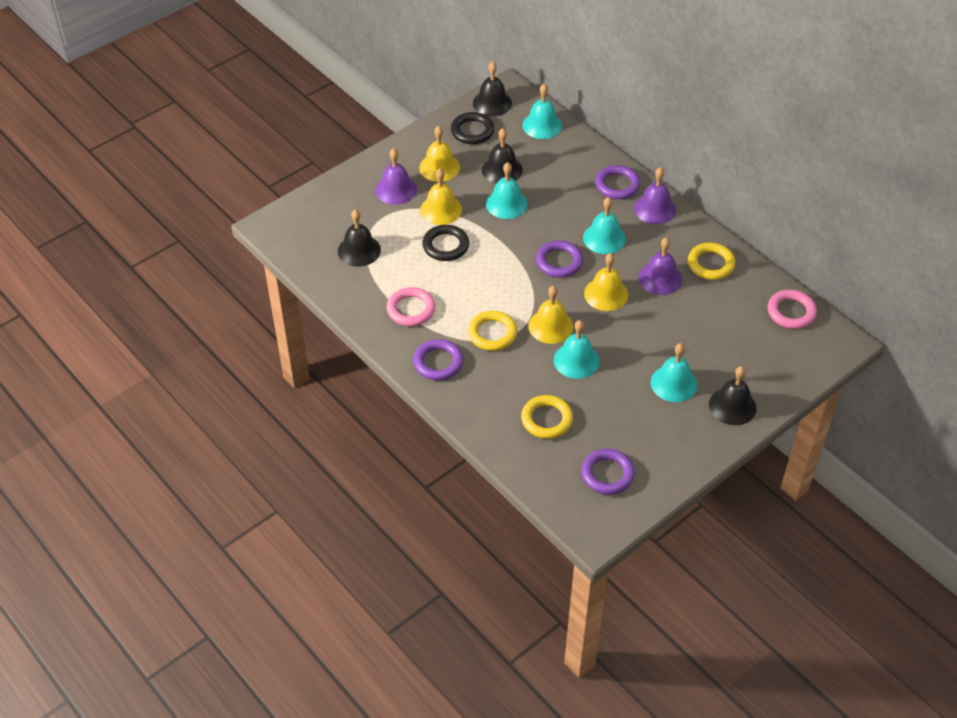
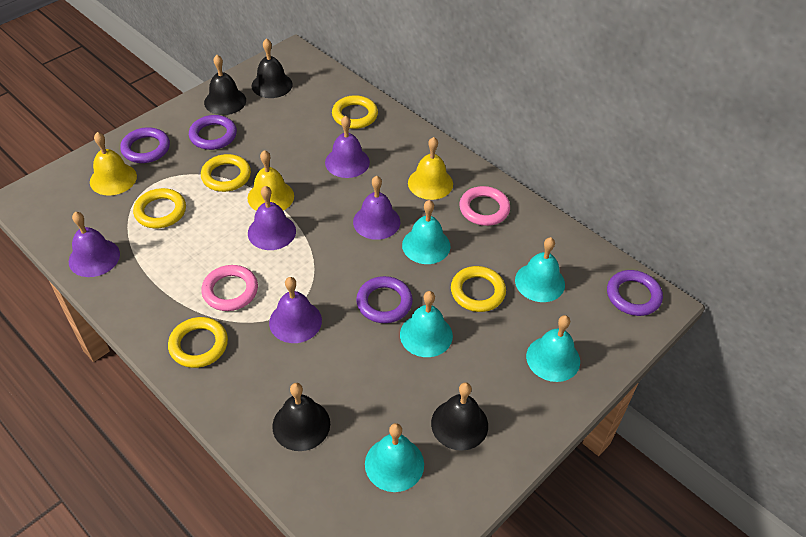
black ring: 2 -> 0
purple bell: 3 -> 5
yellow bell: 4 -> 3
yellow ring: 3 -> 5

